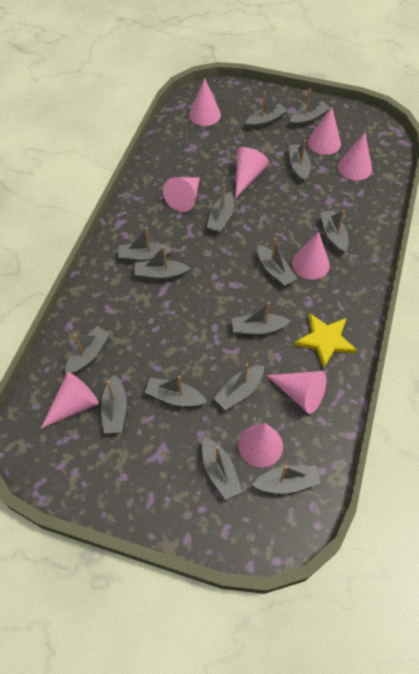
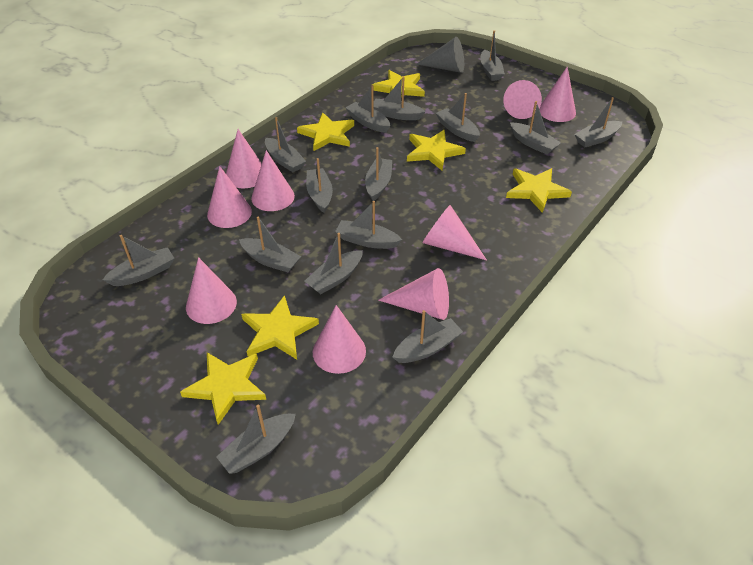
grey cone: 0 -> 1
yellow star: 1 -> 6

